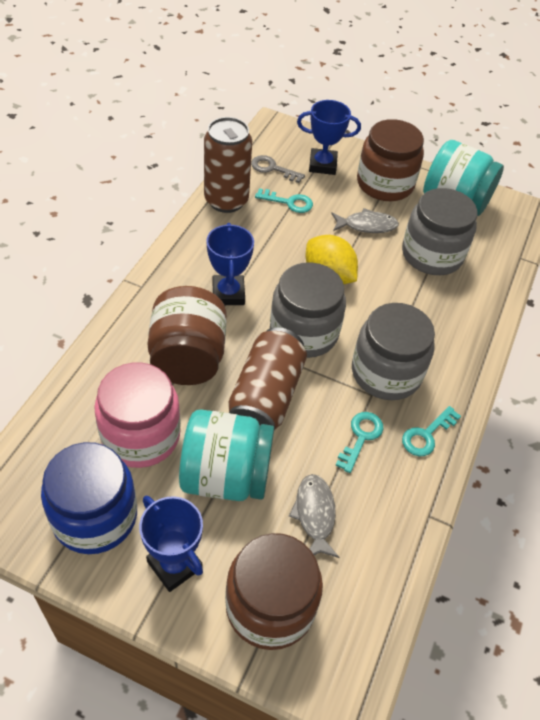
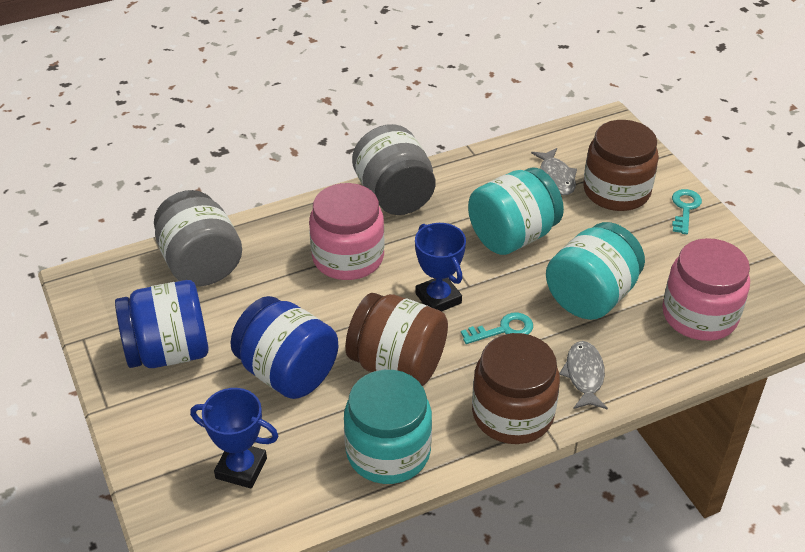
blue jar: 1 -> 2
blue trophy: 3 -> 2
brown can: 2 -> 0
grey jar: 3 -> 2
grey key: 1 -> 0
pink jar: 1 -> 2
turquoise jar: 2 -> 3
turquoise key: 3 -> 2
yellow lemon: 1 -> 0

